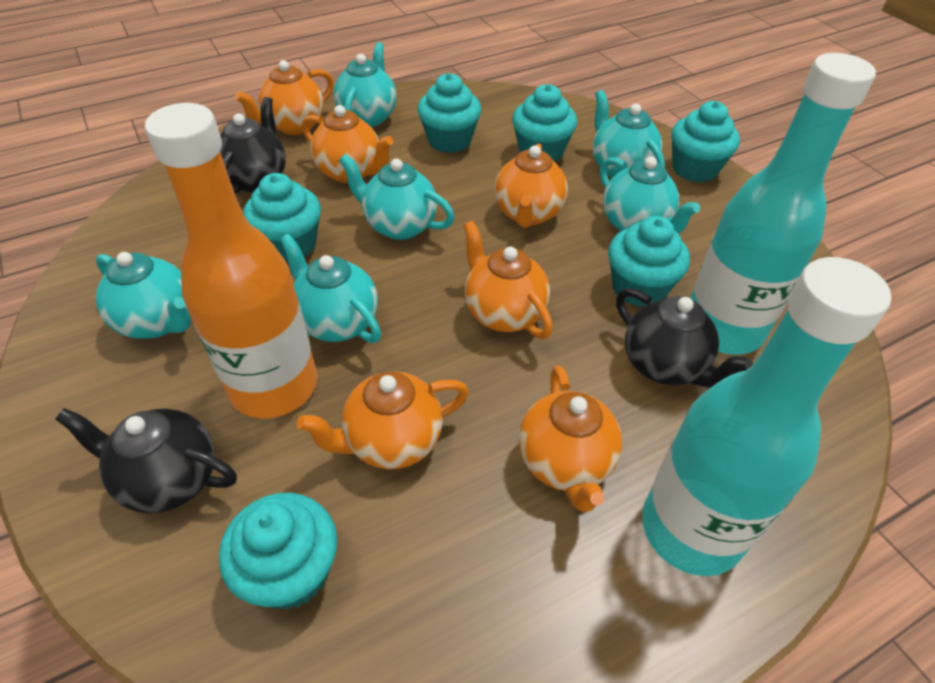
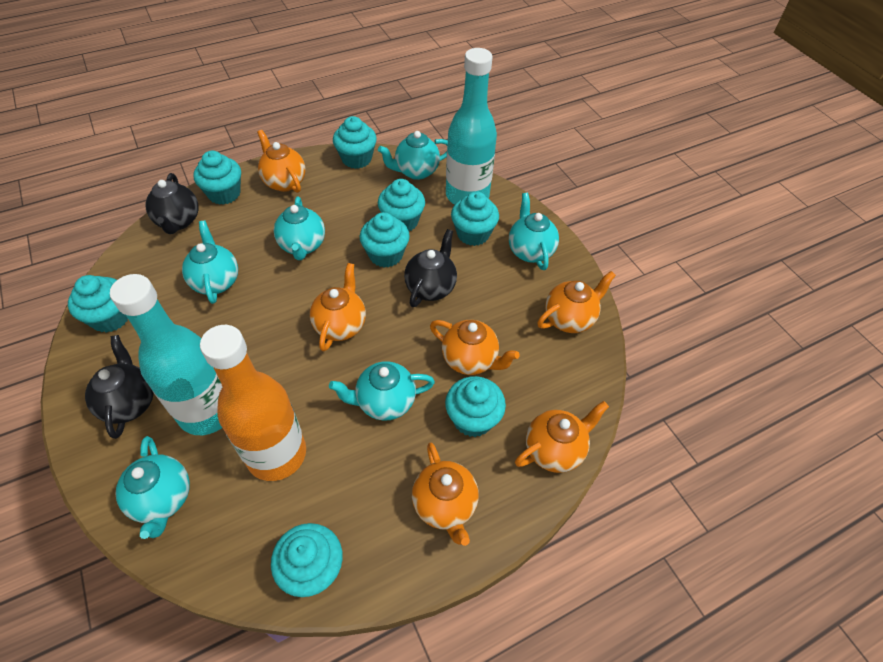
turquoise cupcake: 6 -> 8

